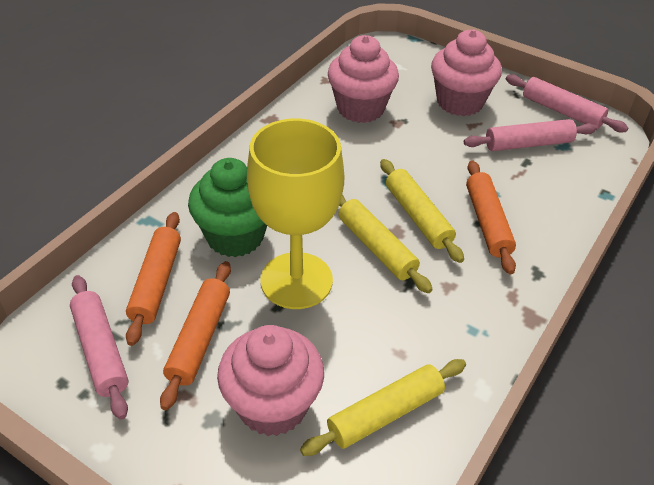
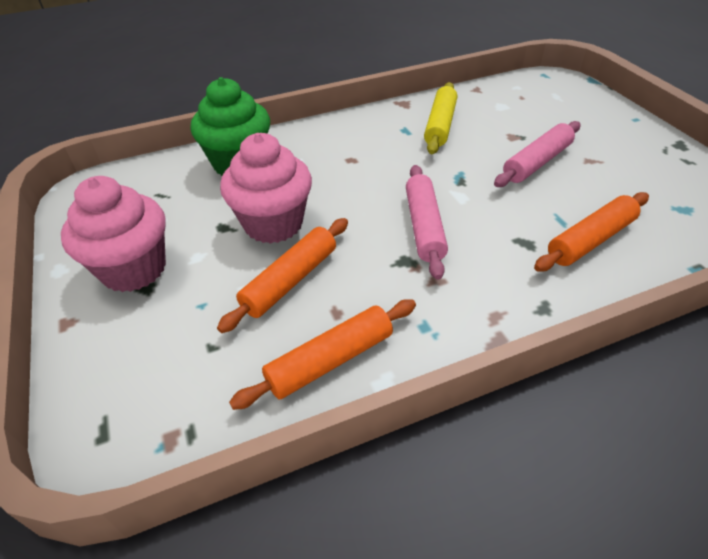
pink cupcake: 3 -> 2
pink rolling pin: 3 -> 2
yellow goblet: 1 -> 0
yellow rolling pin: 3 -> 1

